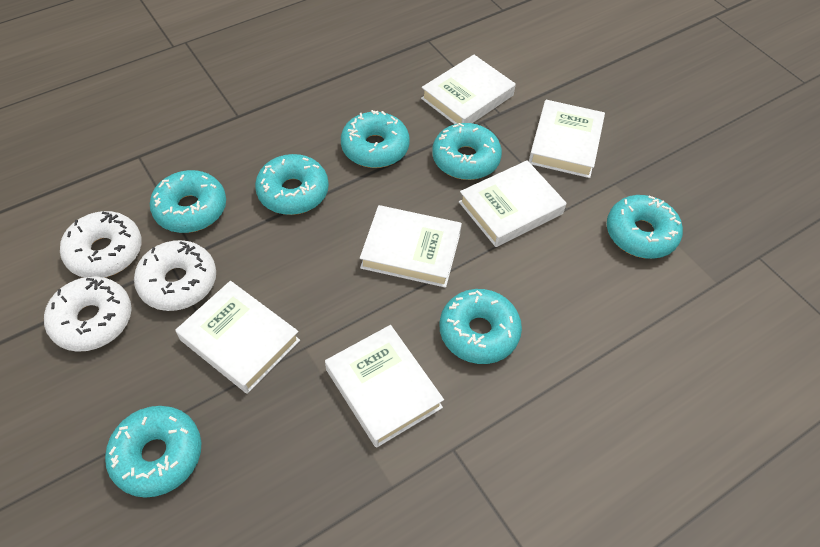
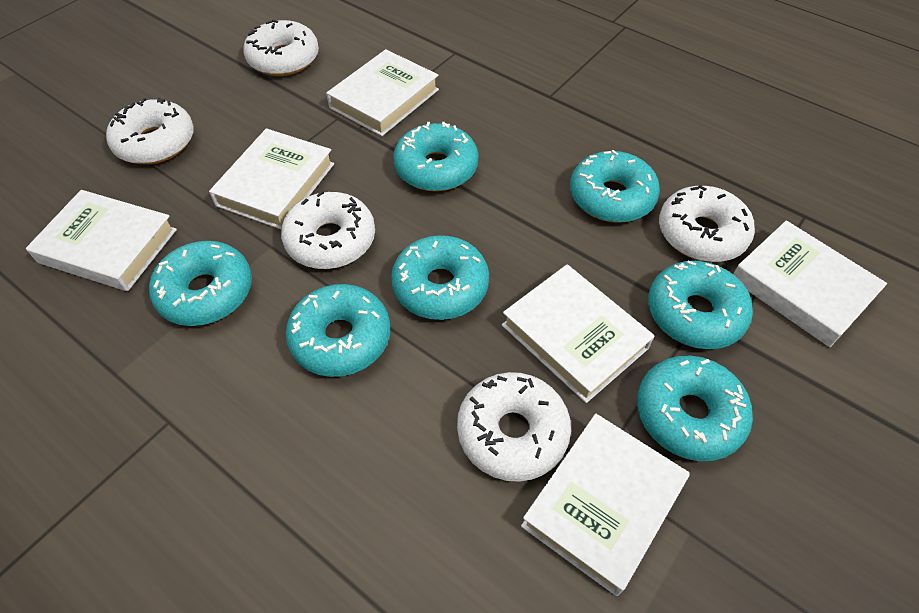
white donut: 3 -> 5

